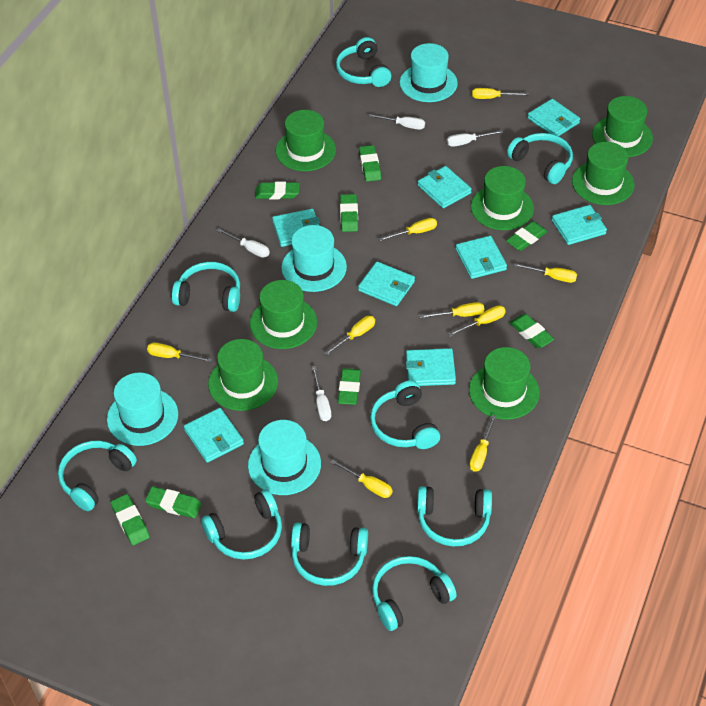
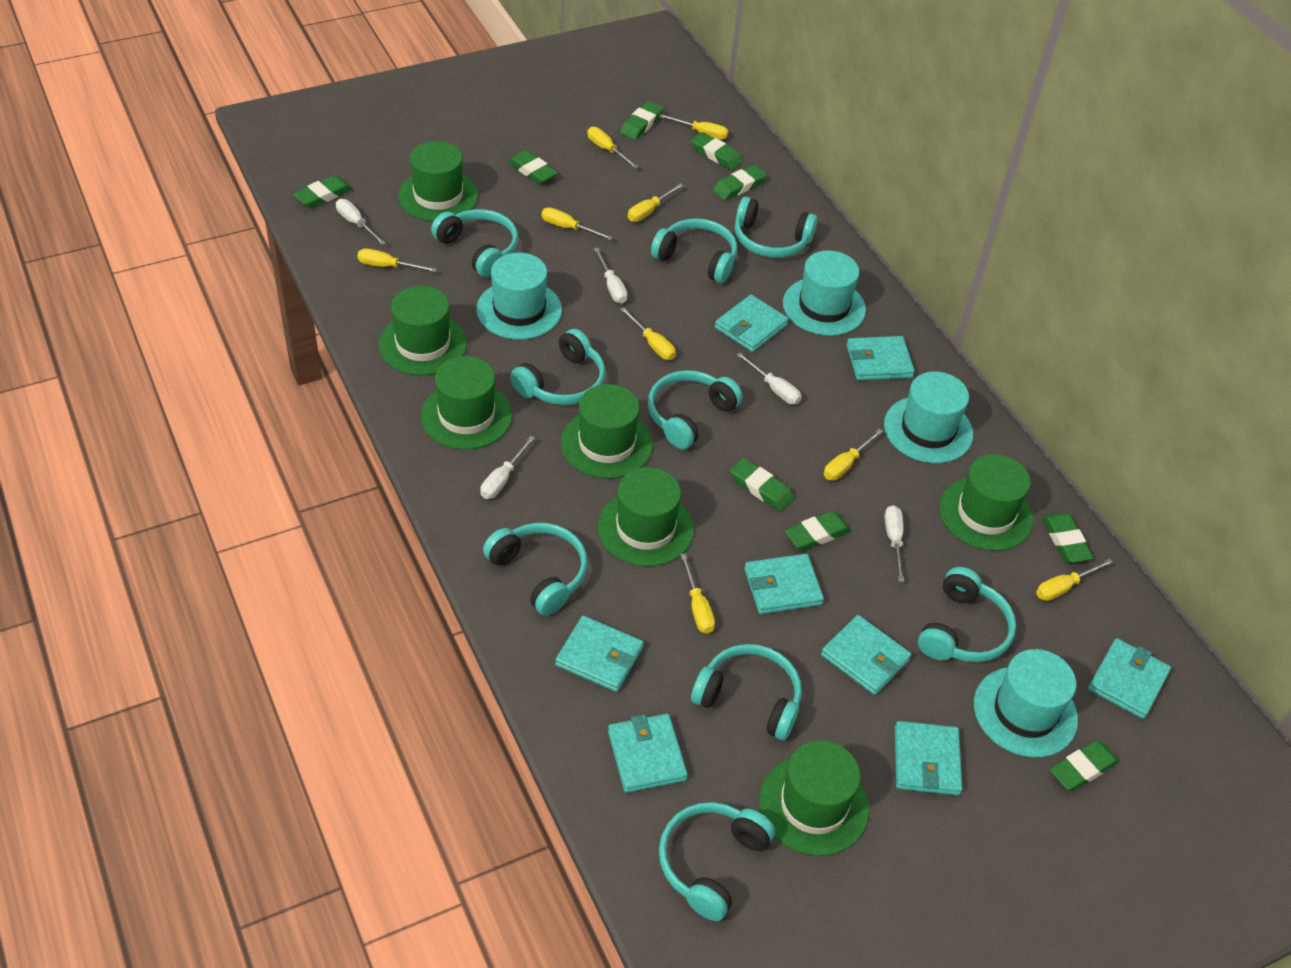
green eraser: 8 -> 9
white screwdriver: 4 -> 5

